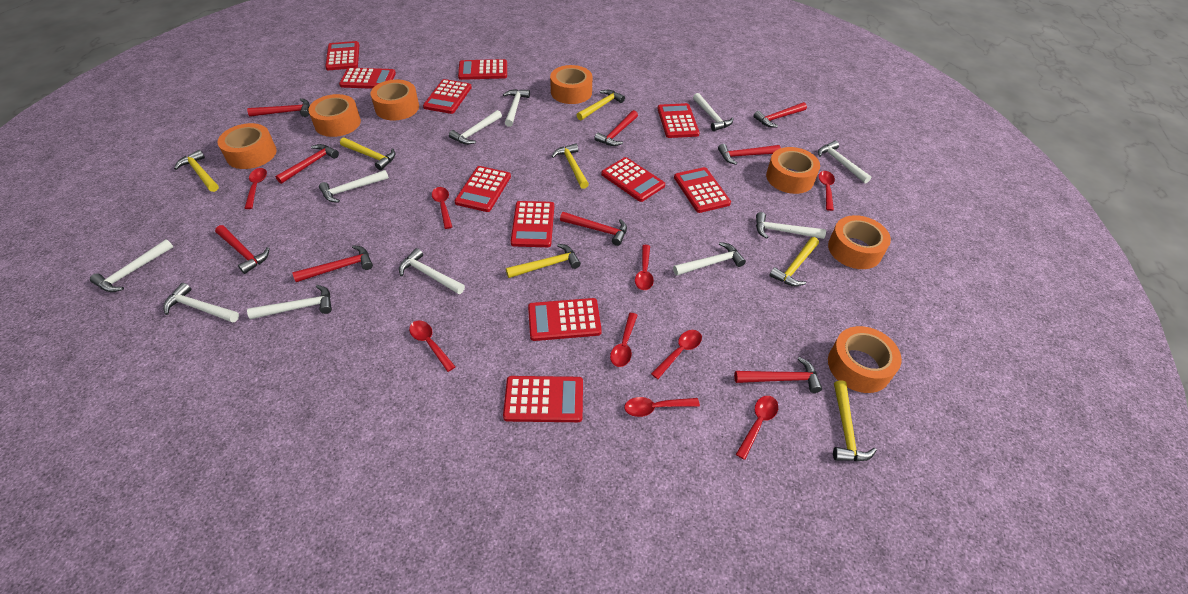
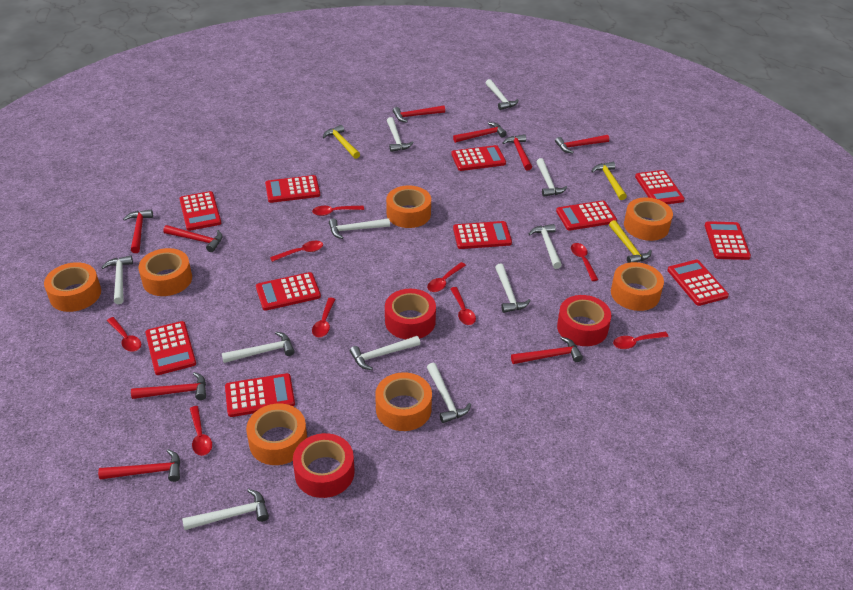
red tape: 0 -> 3
yellow hammer: 7 -> 3

